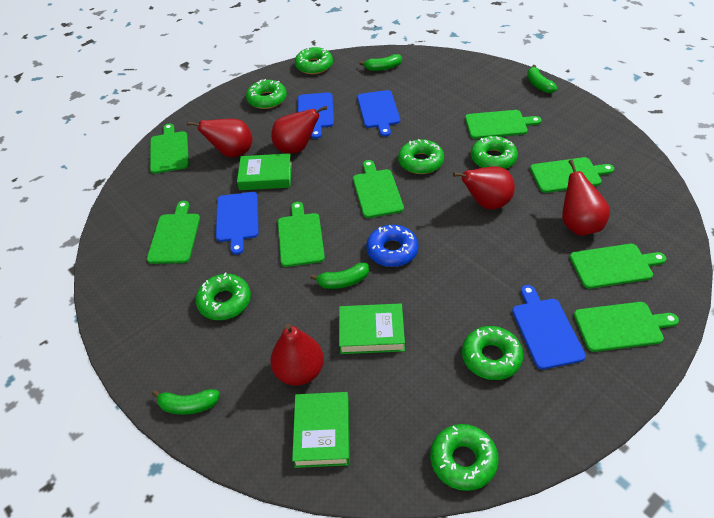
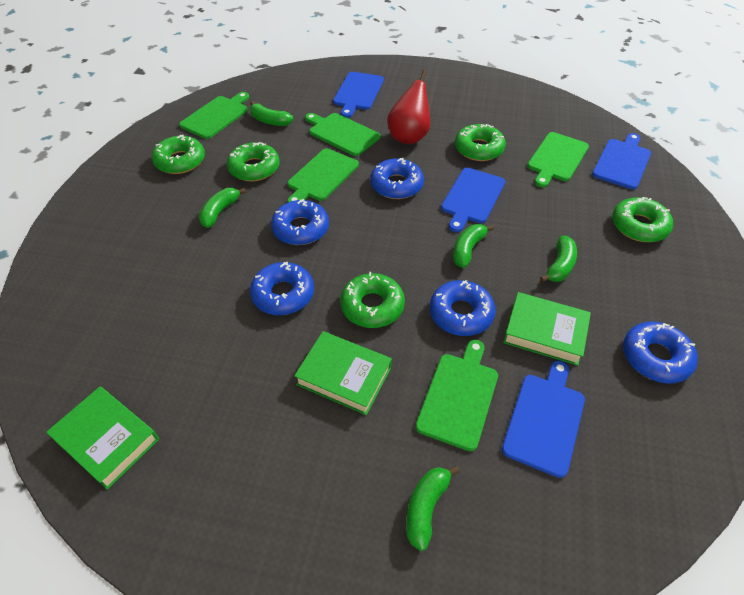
blue donut: 1 -> 5
green banana: 4 -> 5
green cutting board: 8 -> 5
green donut: 7 -> 5
red pear: 5 -> 1

